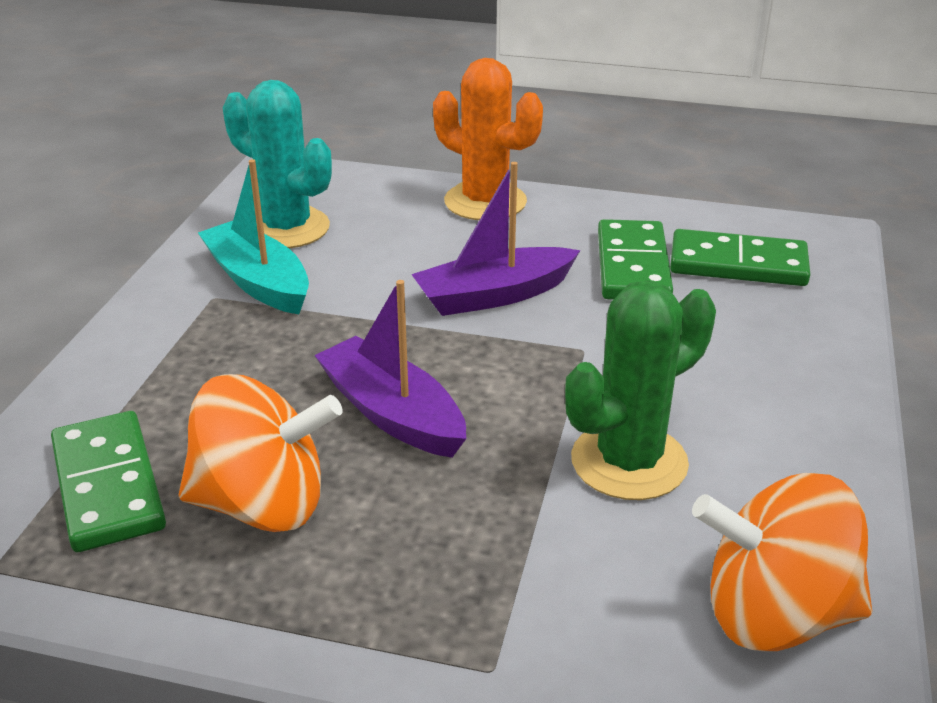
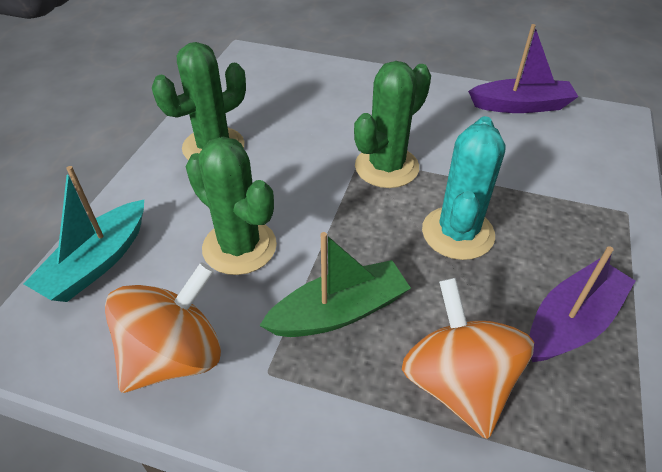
green boat: 0 -> 1
green cactus: 1 -> 3
green domino: 3 -> 0
orange cactus: 1 -> 0

